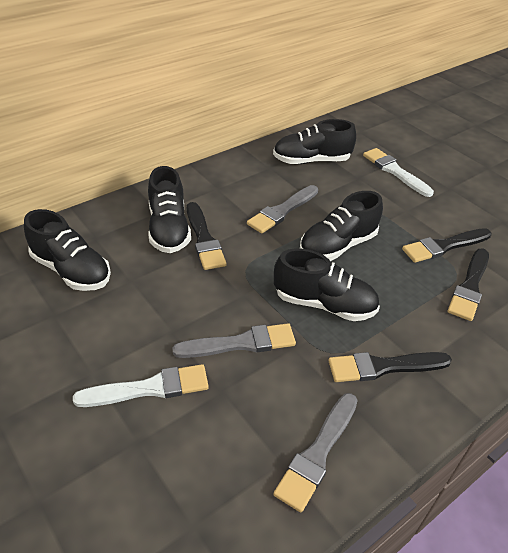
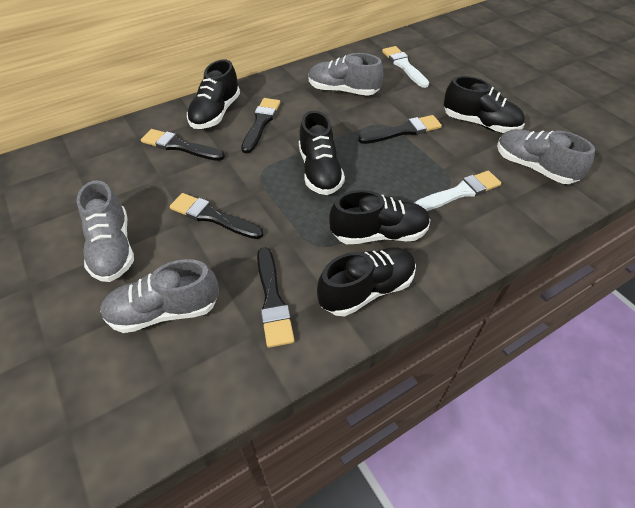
black brush: 4 -> 5
grey brush: 3 -> 0
grey shoe: 0 -> 4

